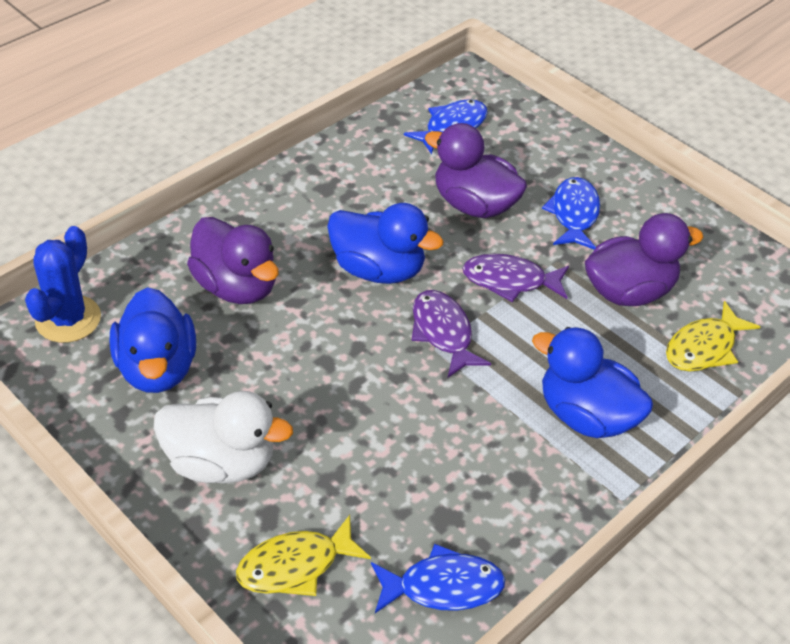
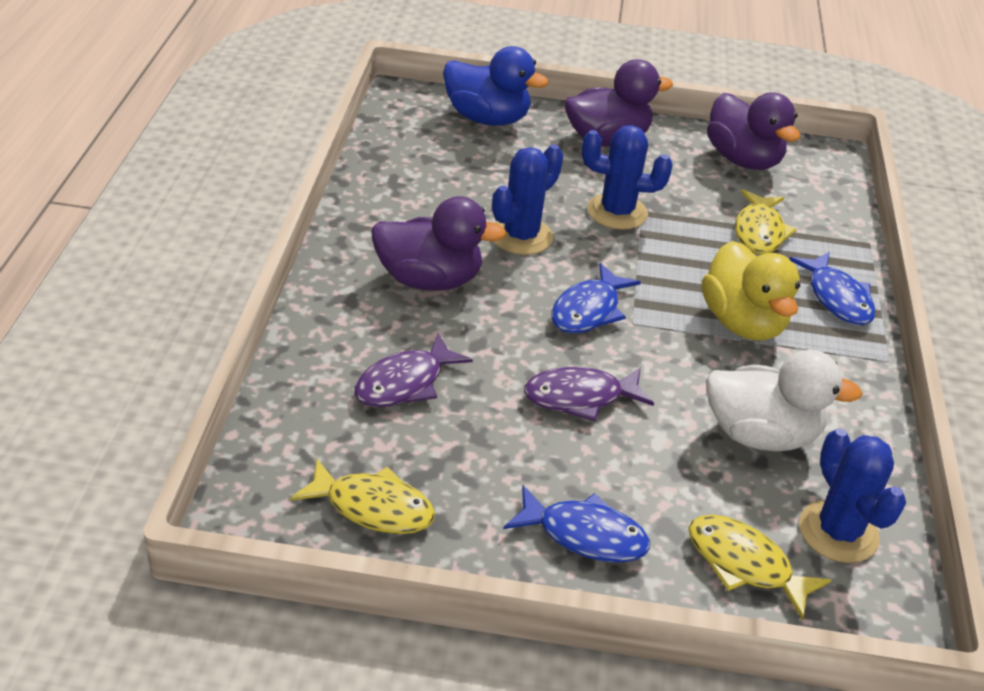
blue cactus: 1 -> 3
blue duck: 3 -> 1
yellow duck: 0 -> 1
yellow fish: 2 -> 3

